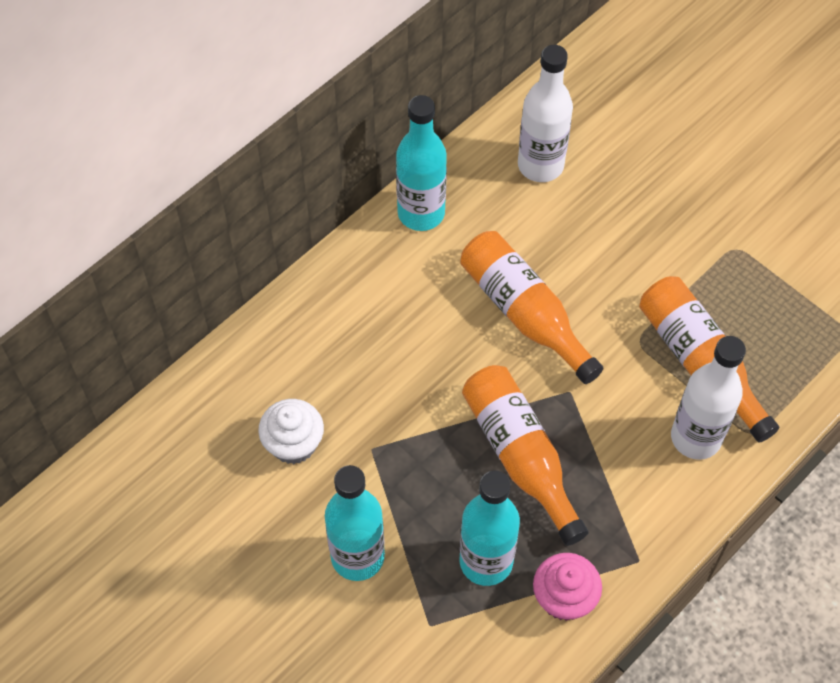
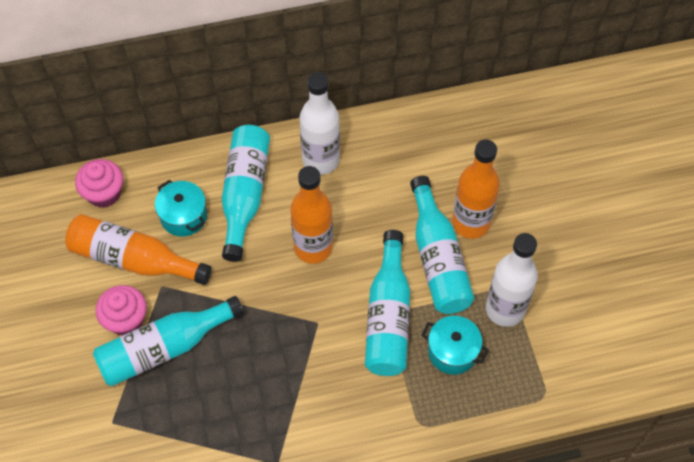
pink cupcake: 1 -> 2
turquoise bottle: 3 -> 4
turquoise pot: 0 -> 2
white cupcake: 1 -> 0

